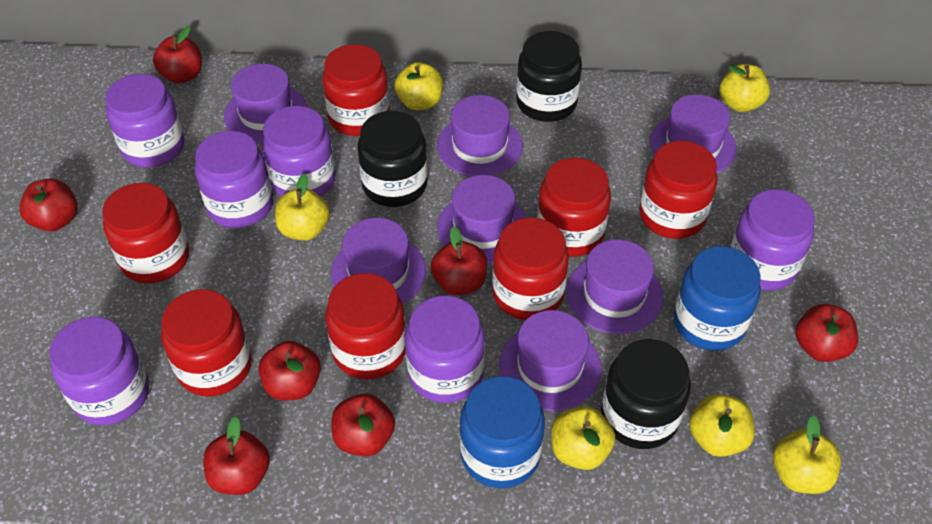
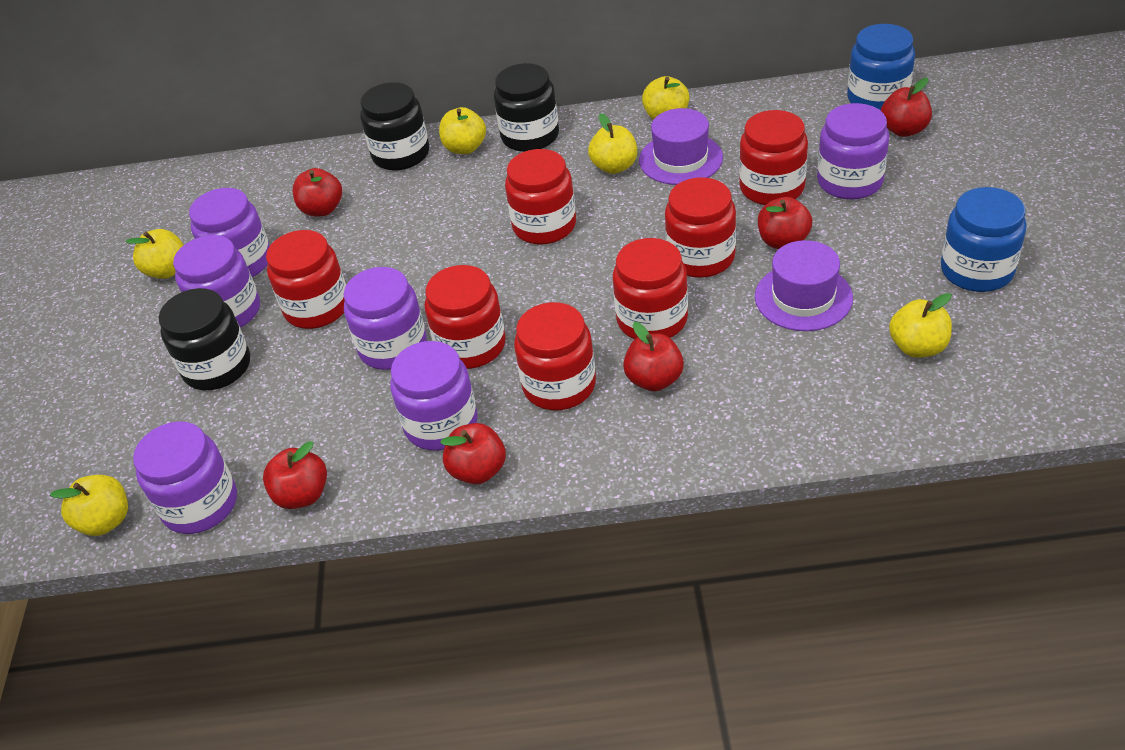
purple hat: 7 -> 2
red apple: 7 -> 6

